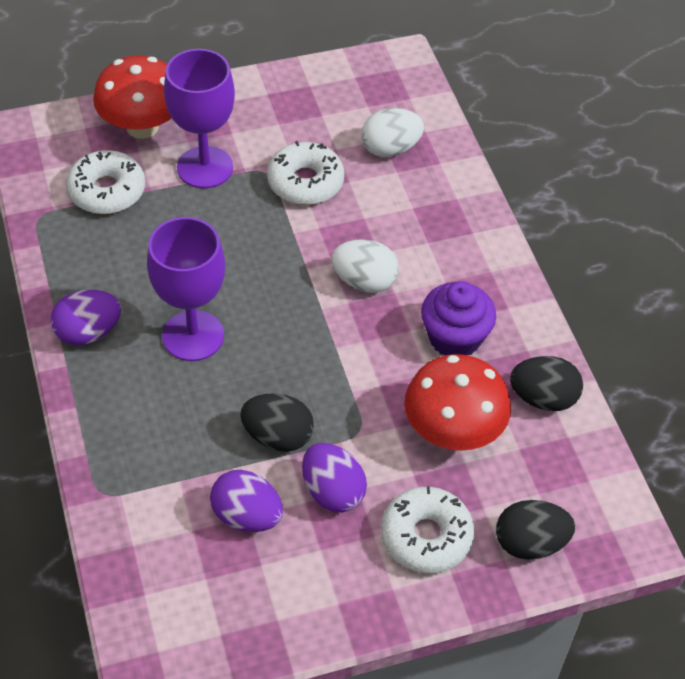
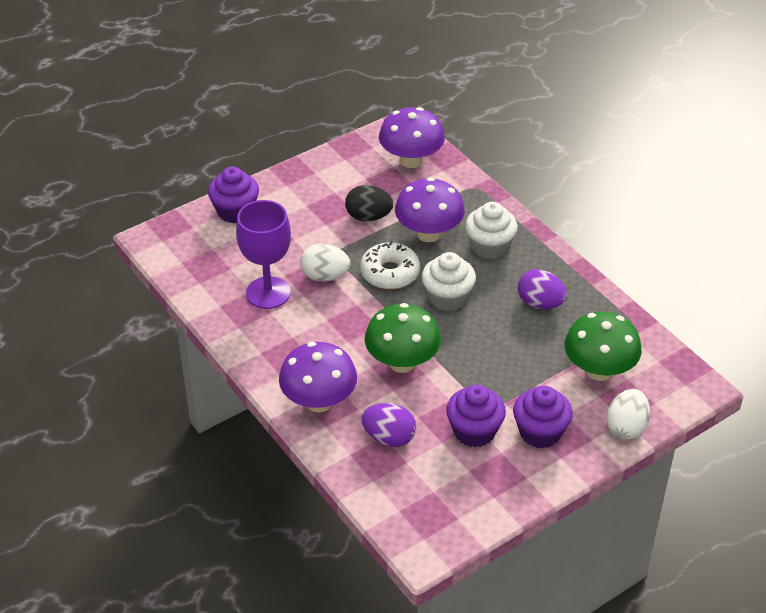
black egg: 3 -> 1
green mushroom: 0 -> 2
purple cupcake: 1 -> 3
purple egg: 3 -> 2
purple goblet: 2 -> 1
purple mushroom: 0 -> 3
red mushroom: 2 -> 0
white cupcake: 0 -> 2
white donut: 3 -> 1

